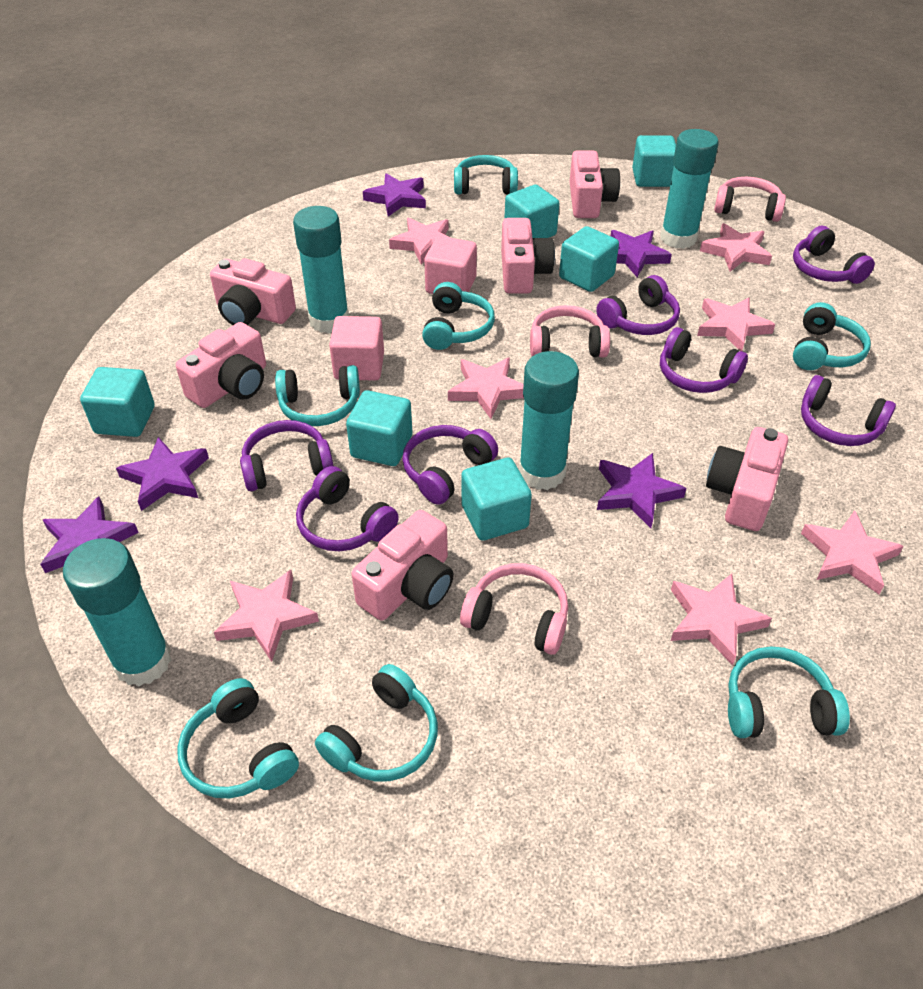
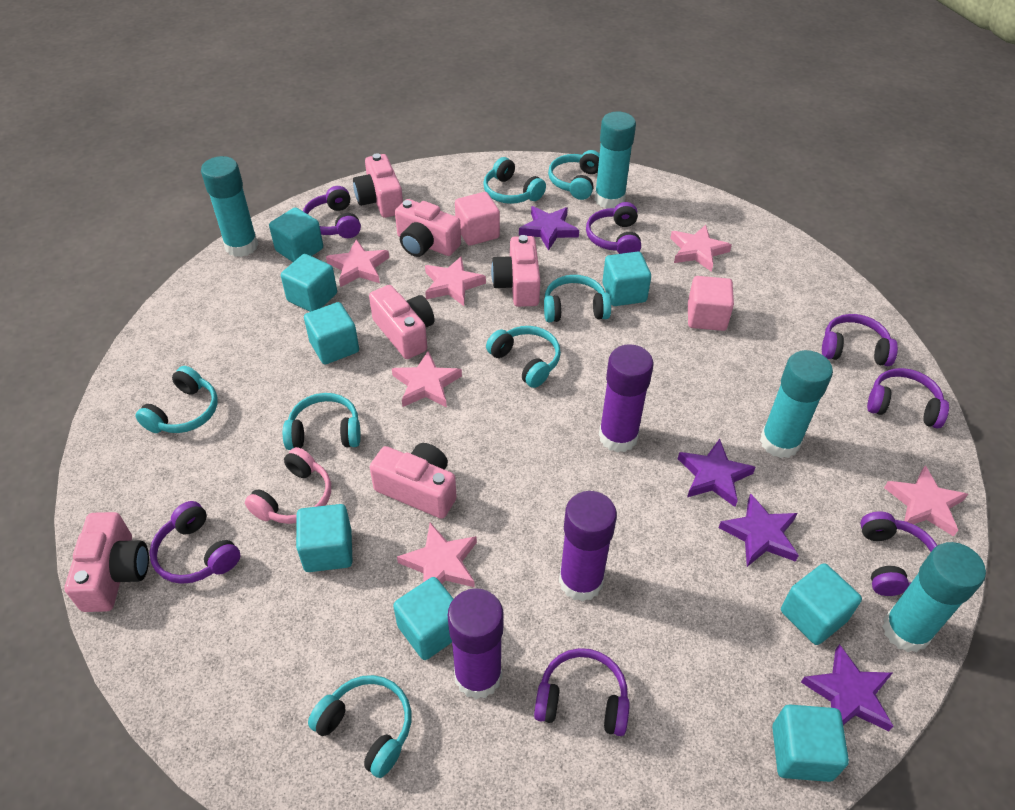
pink headphones: 3 -> 1
pink star: 7 -> 6
purple glue stick: 0 -> 3
purple star: 5 -> 4
turquoise cube: 6 -> 8

